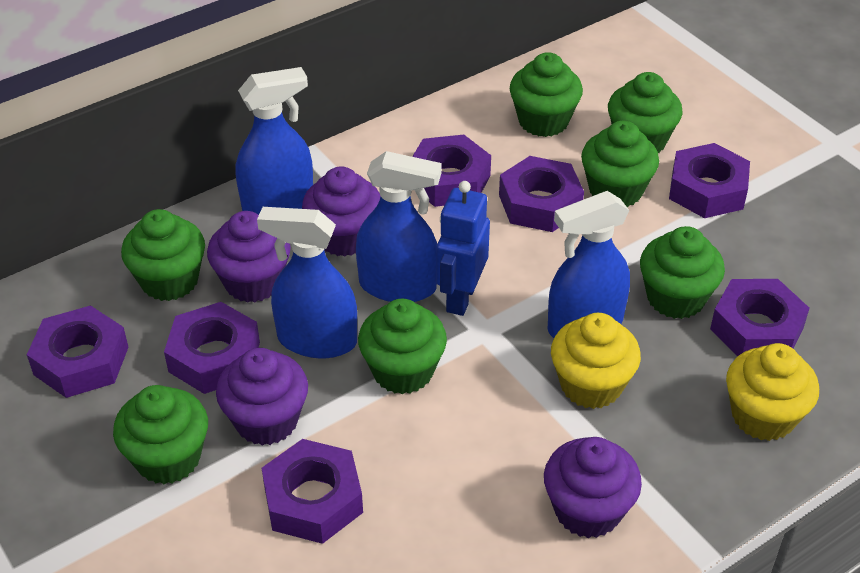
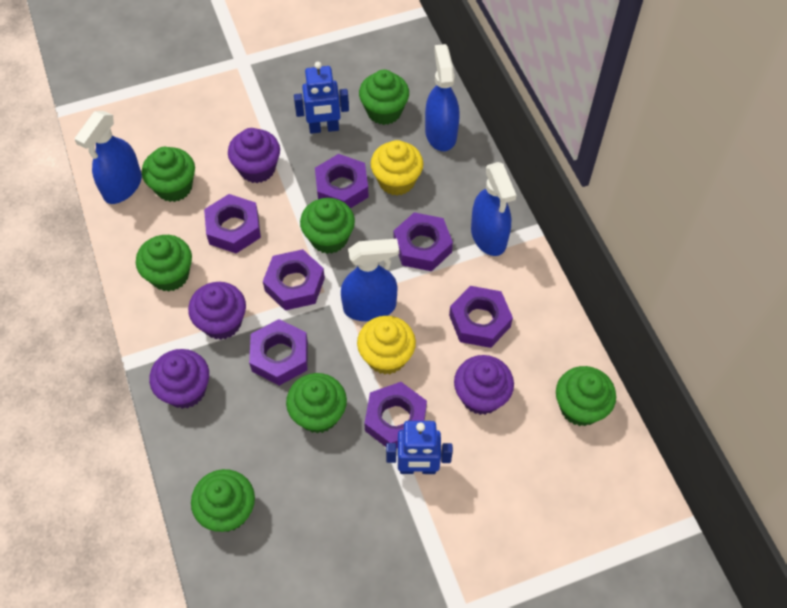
blue robot: 1 -> 2

